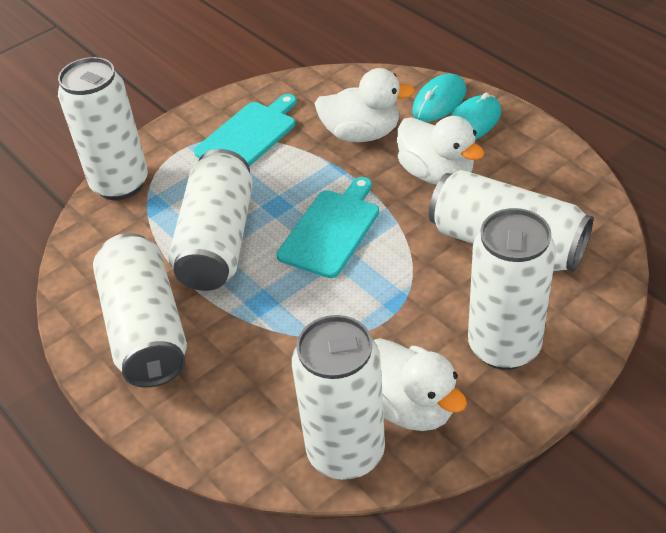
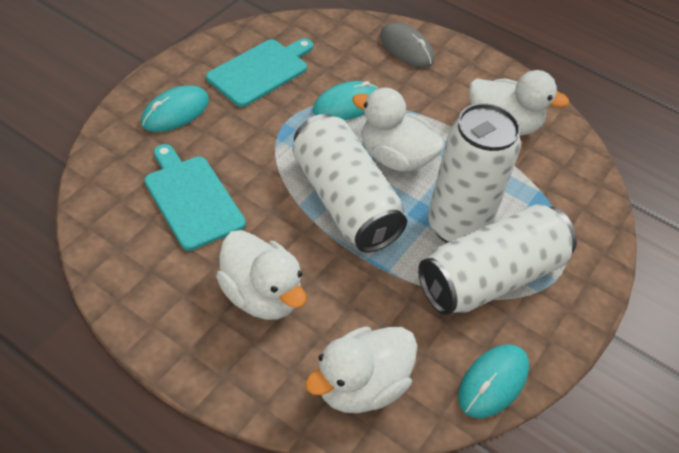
grey mouse: 0 -> 1
turquoise mouse: 2 -> 3
white can: 6 -> 3
white duck: 3 -> 4

